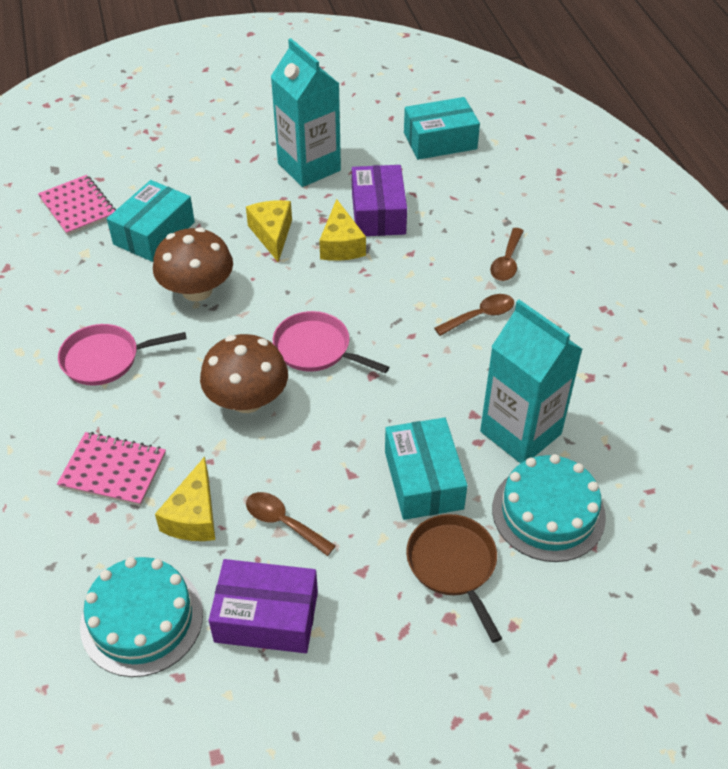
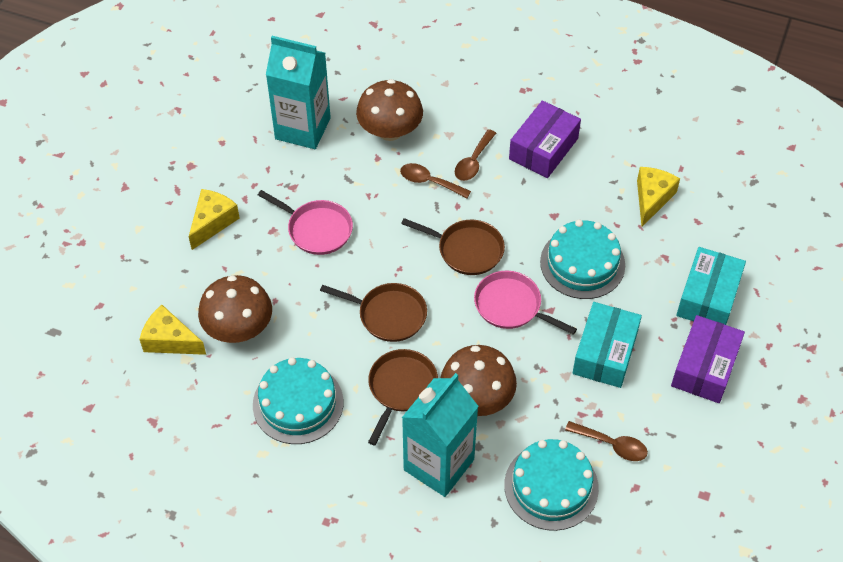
brown mushroom: 2 -> 3
brown pan: 1 -> 3
pink notebook: 2 -> 0
turquoise box: 3 -> 2
turquoise cake: 2 -> 3

